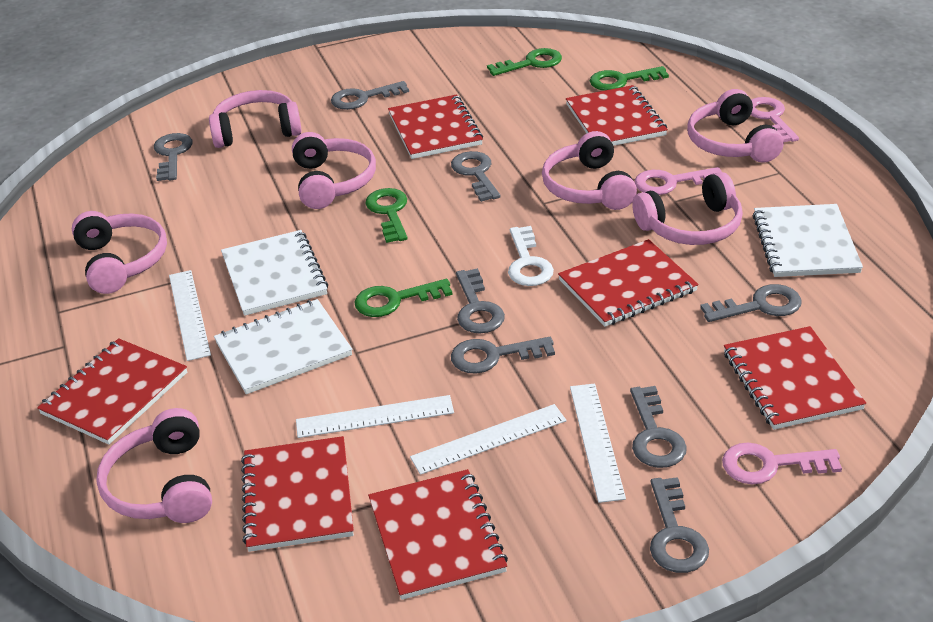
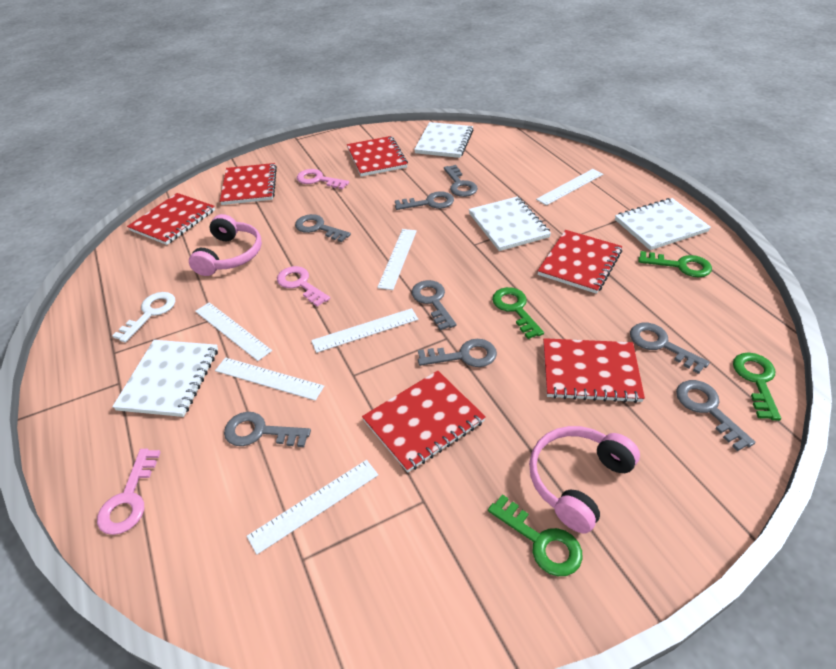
pink headphones: 7 -> 2
red notebook: 7 -> 6
white notebook: 3 -> 4
white ruler: 4 -> 6

